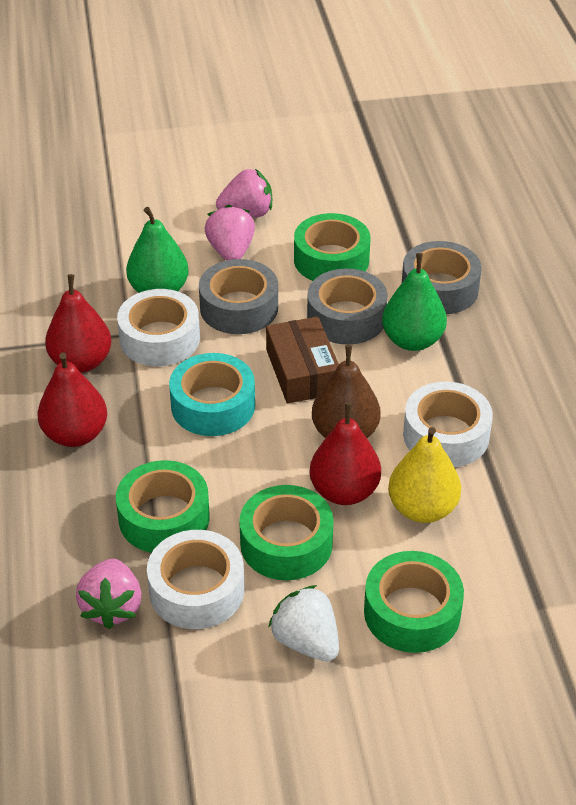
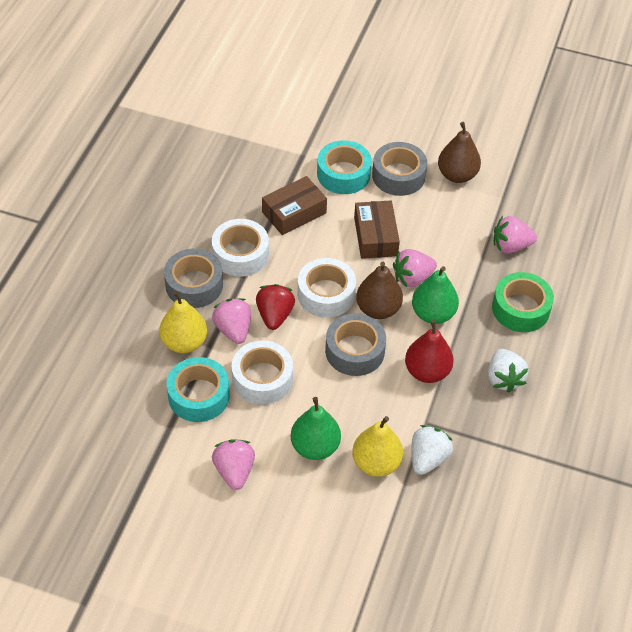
brown box: 1 -> 2
brown pear: 1 -> 2
green tape: 4 -> 1
pink strawberry: 3 -> 4
red pear: 3 -> 1
red strawberry: 0 -> 1
turquoise tape: 1 -> 2
white strawberry: 1 -> 2
yellow pear: 1 -> 2

